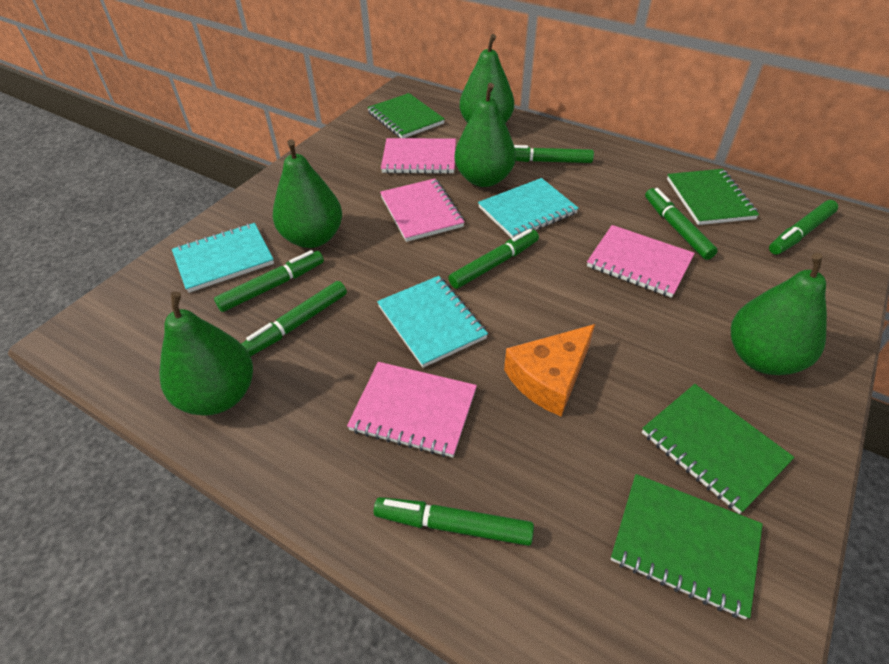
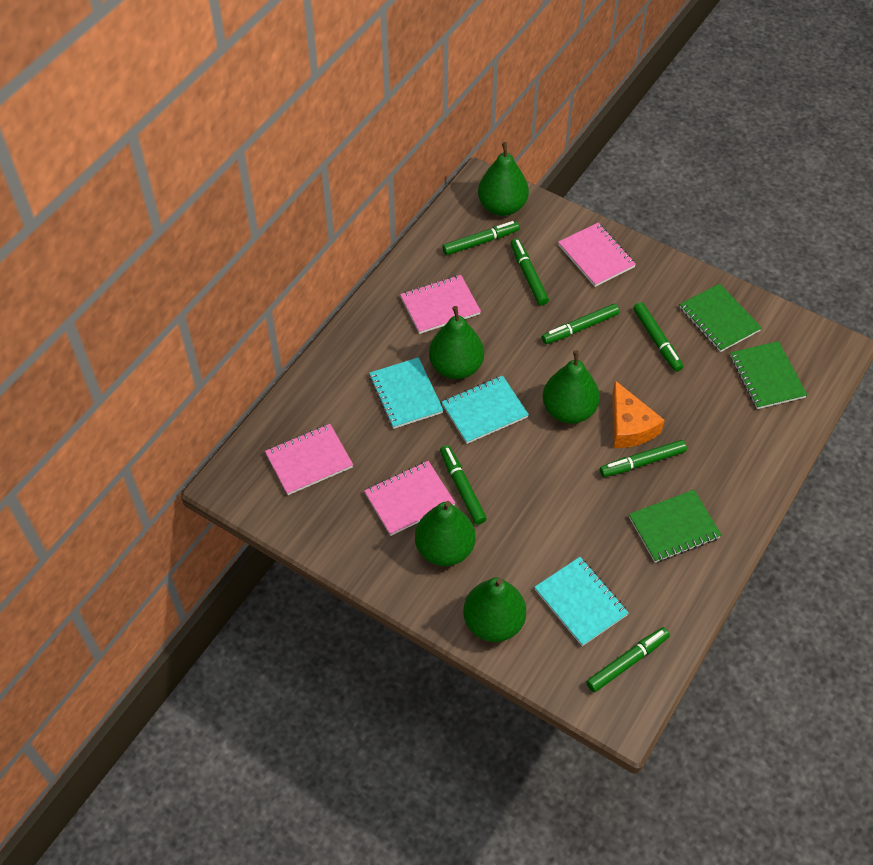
green notebook: 4 -> 3

